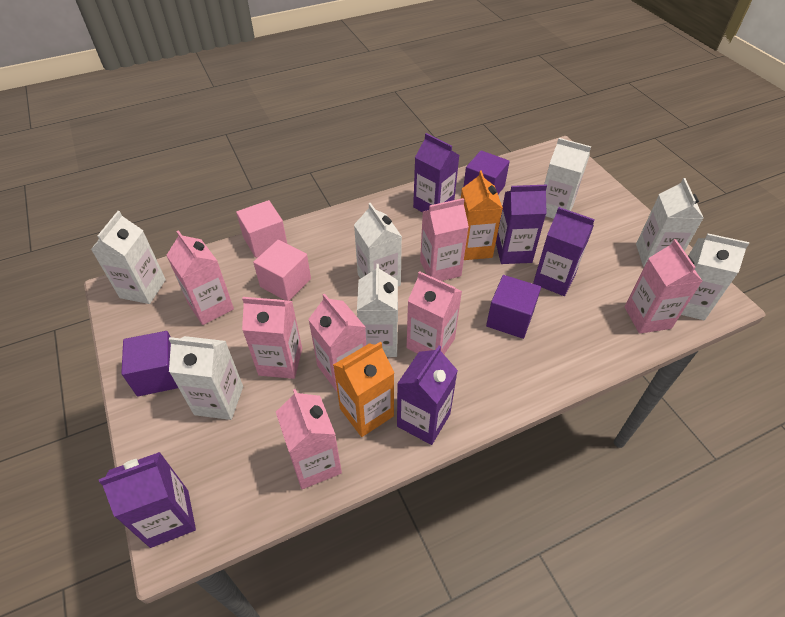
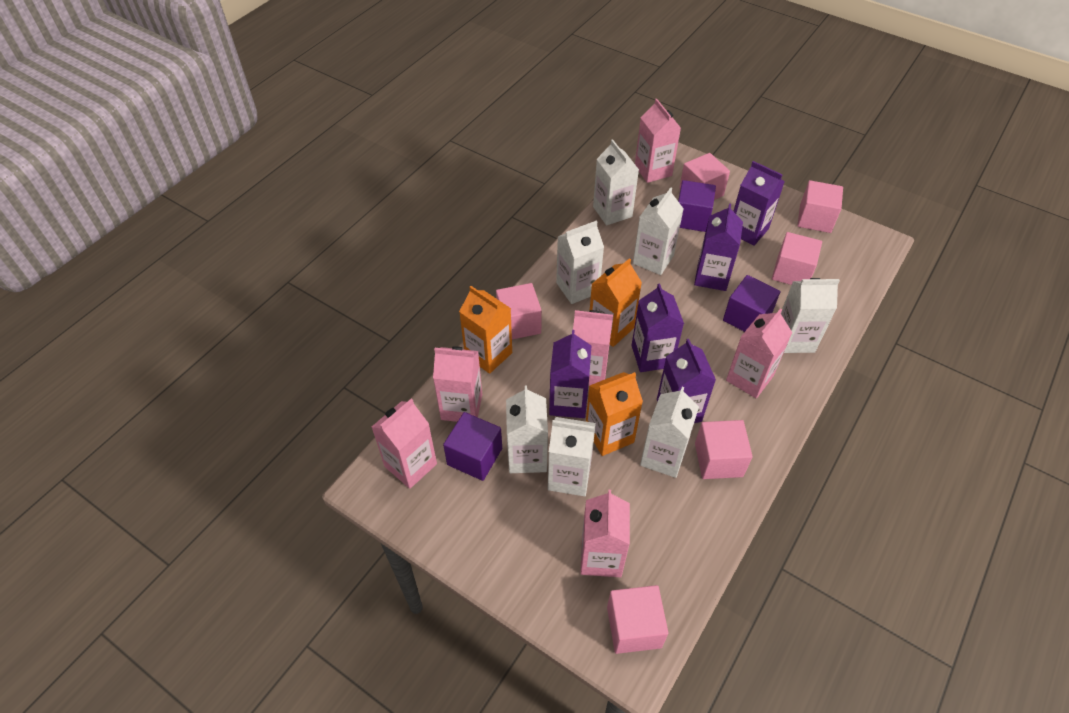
orange carton: 2 -> 3
pink carton: 7 -> 6
pink cube: 2 -> 6

